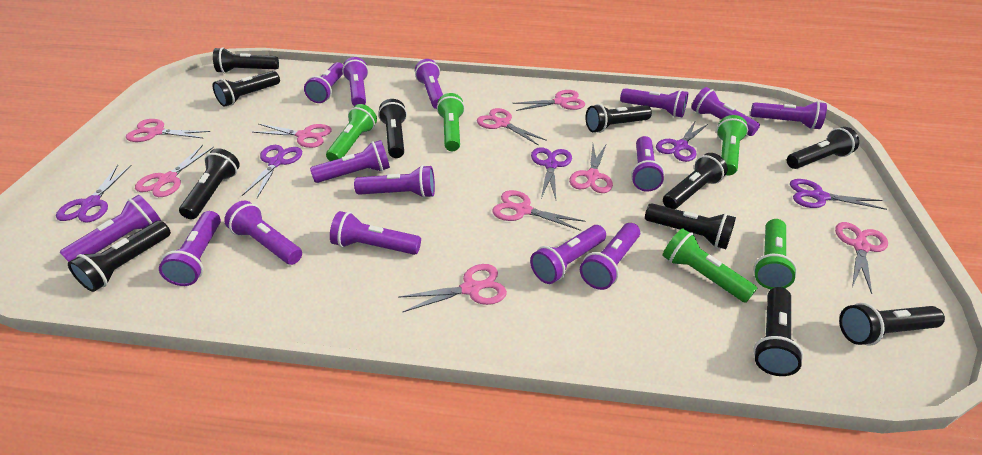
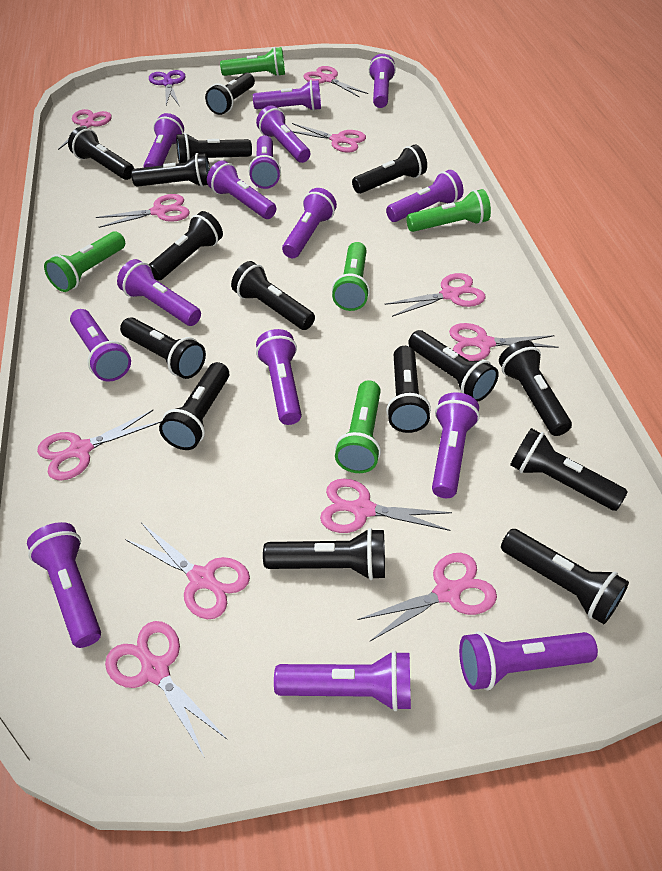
black flashlight: 11 -> 15
pink scissors: 9 -> 11
purple scissors: 5 -> 1

